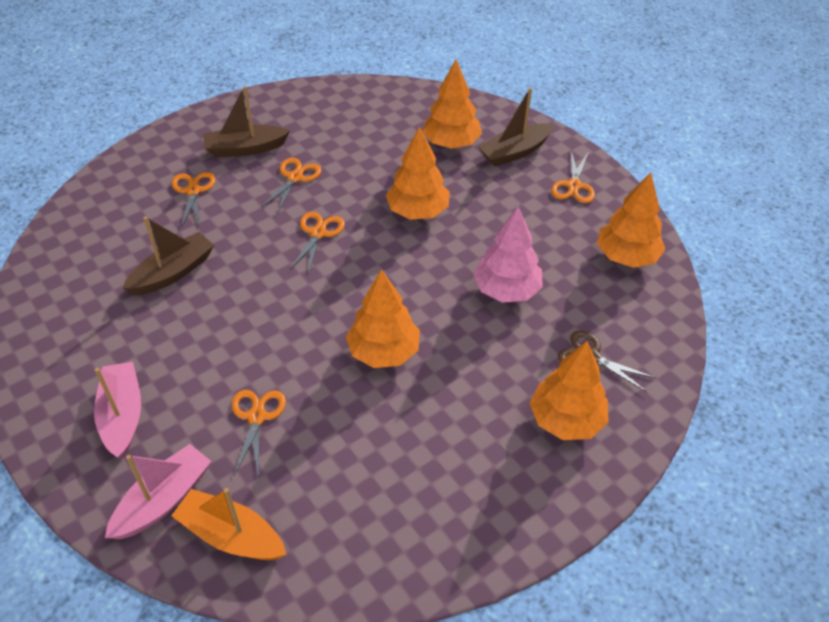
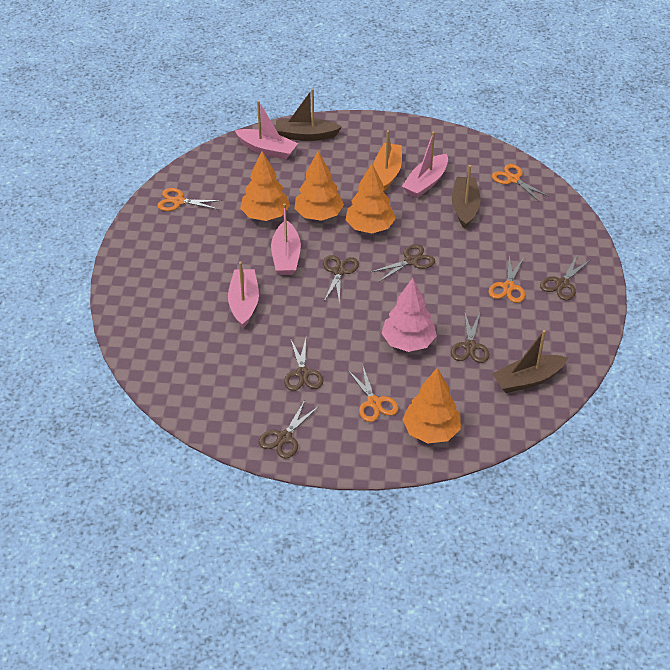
brown scissors: 1 -> 6
orange scissors: 5 -> 4
orange tree: 5 -> 4
pink boat: 2 -> 4

